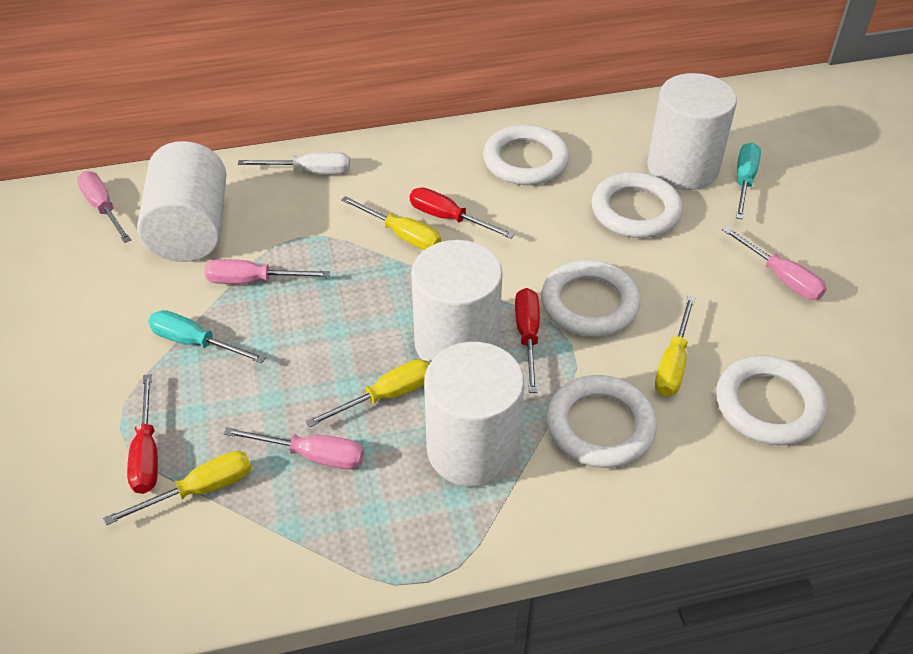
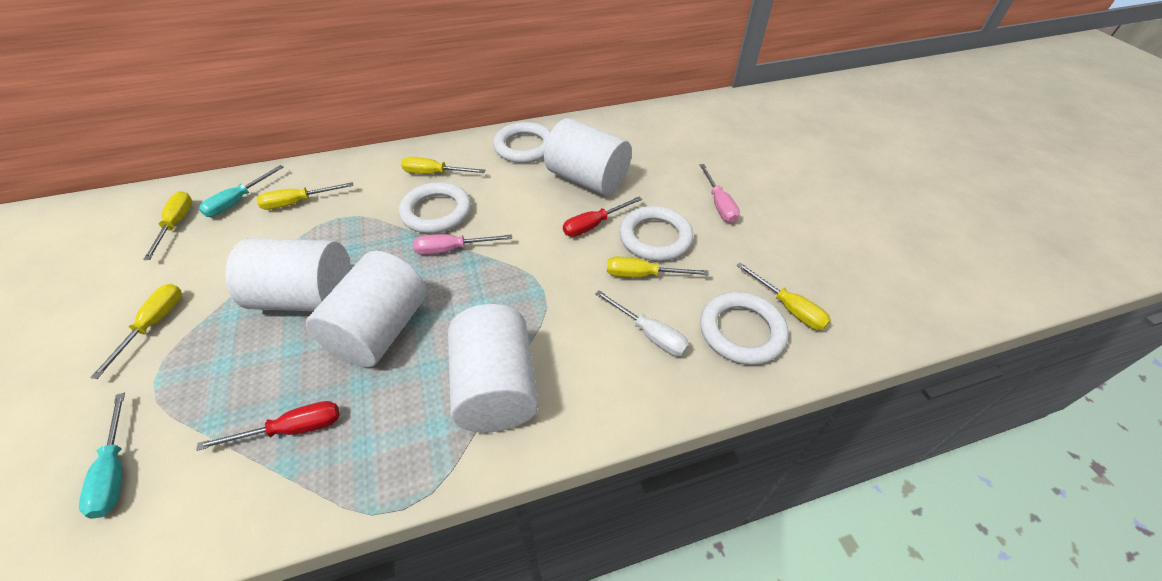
pink screwdriver: 4 -> 2
red screwdriver: 3 -> 2
white ring: 5 -> 4
yellow screwdriver: 4 -> 6

